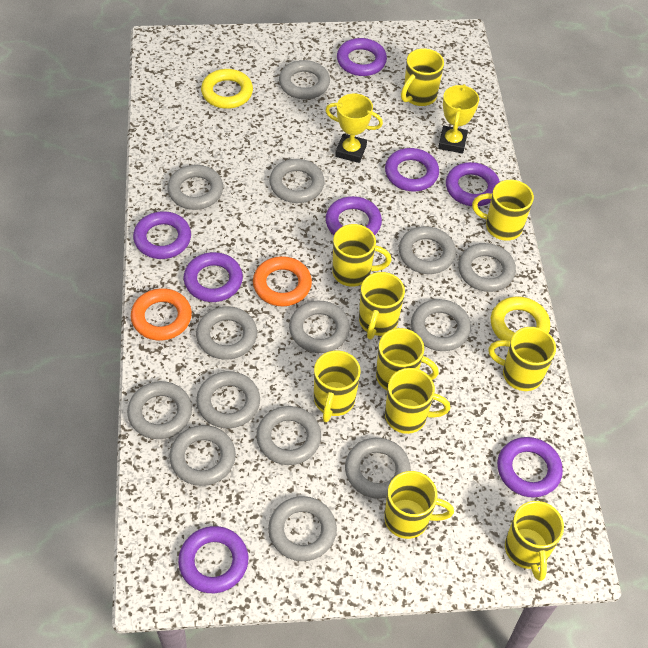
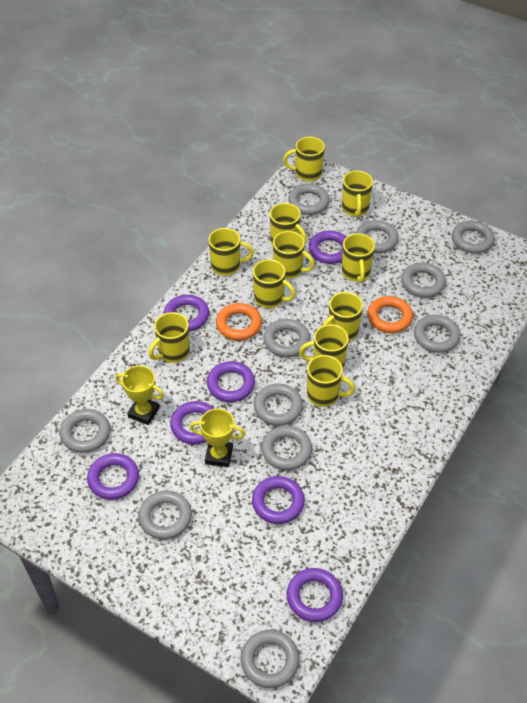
grey ring: 14 -> 11
purple ring: 8 -> 7
yellow mug: 10 -> 11
yellow ring: 2 -> 0

